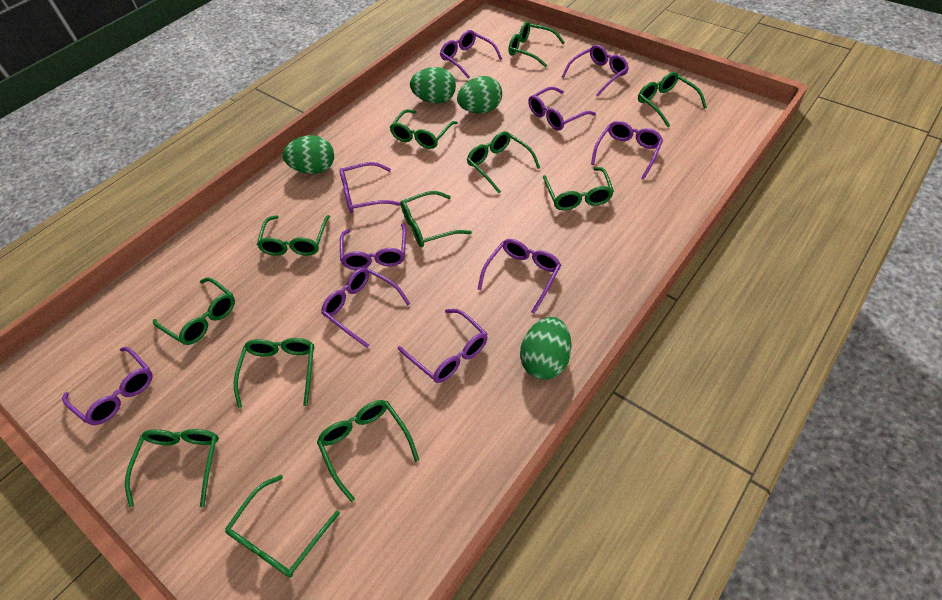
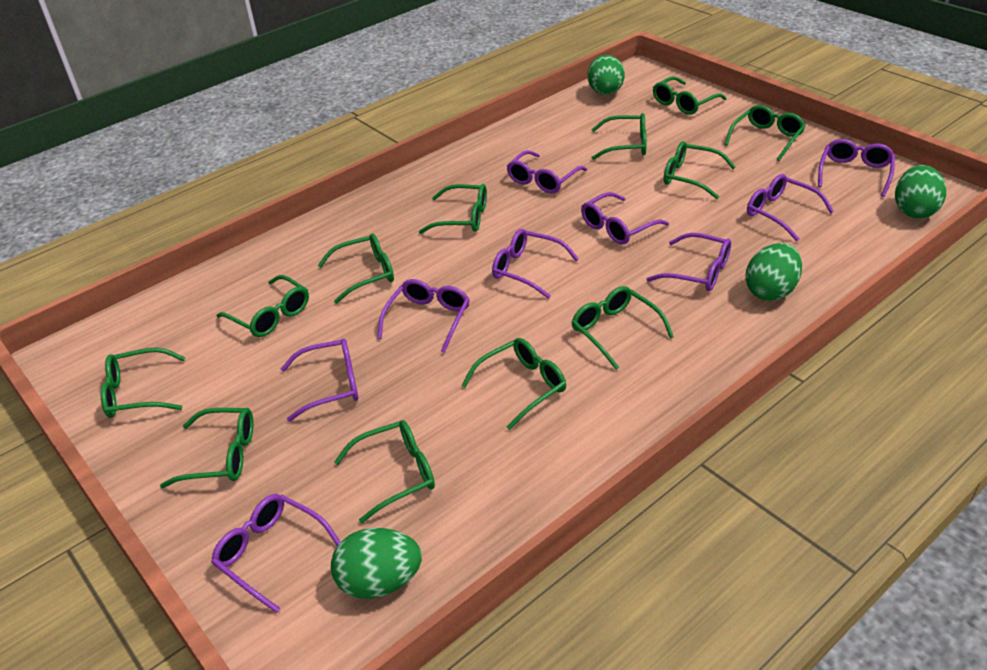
purple glasses: 10 -> 9

